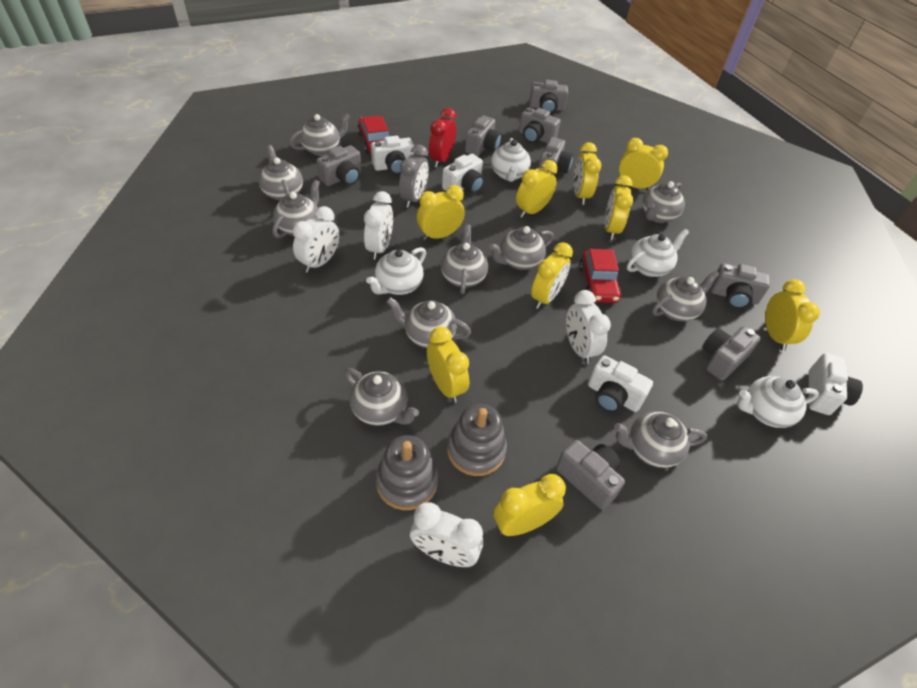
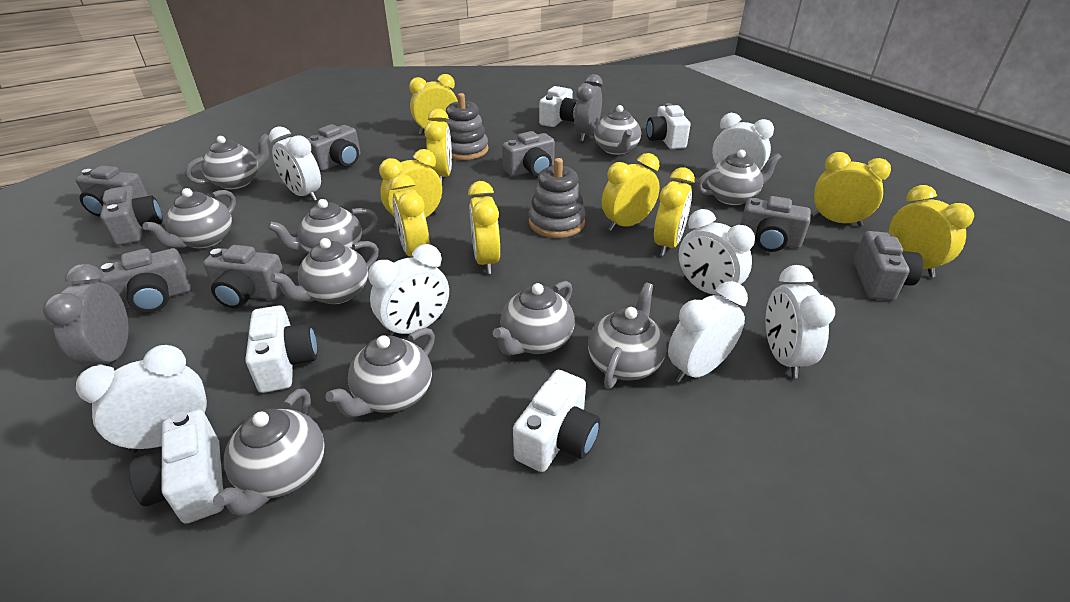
grey clock: 1 -> 2
red car: 2 -> 0
red clock: 1 -> 0
white camera: 4 -> 5
white clock: 4 -> 7
white teapot: 4 -> 0

